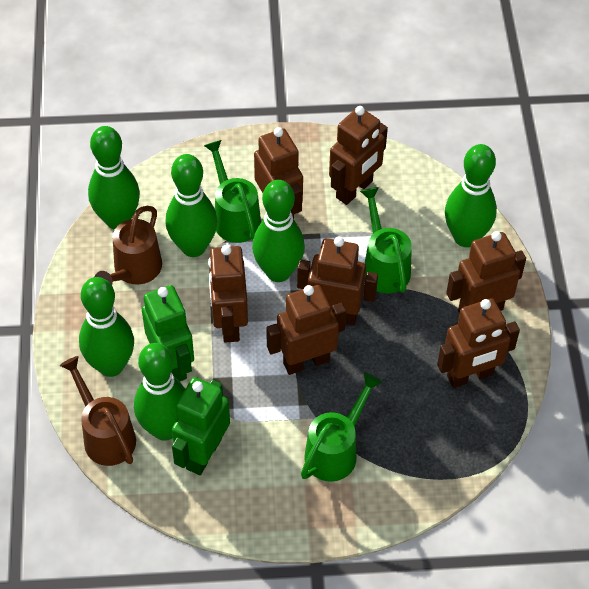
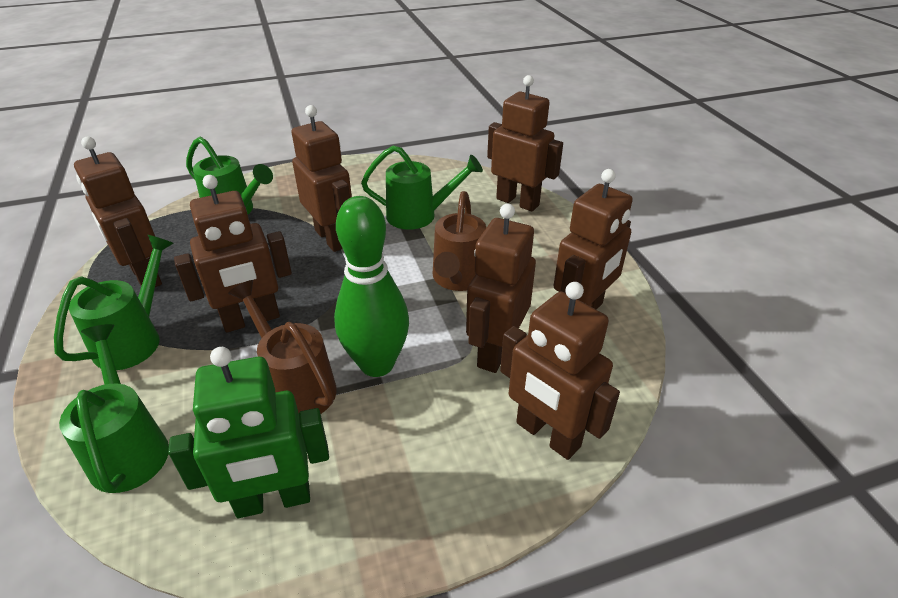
green bowling pin: 6 -> 1
green robot: 2 -> 1
green watering can: 3 -> 4

